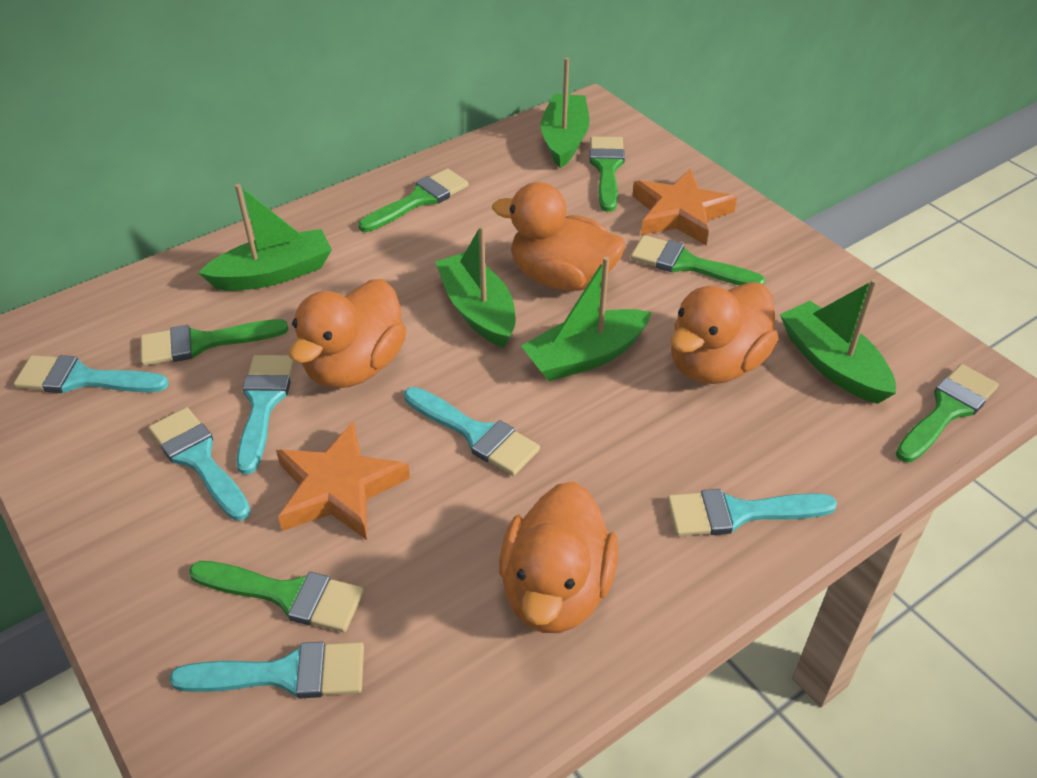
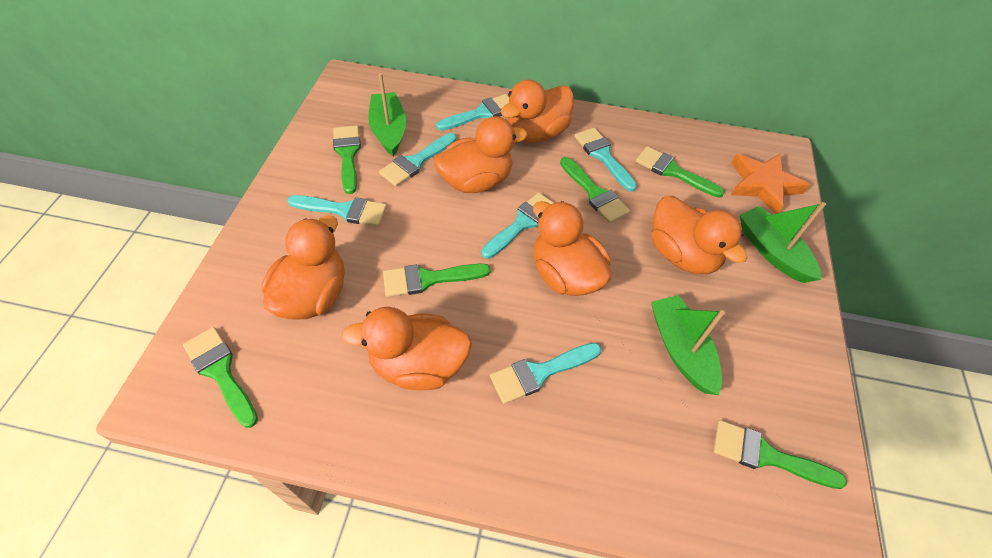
green boat: 5 -> 3
orange duck: 4 -> 6
orange star: 2 -> 1

